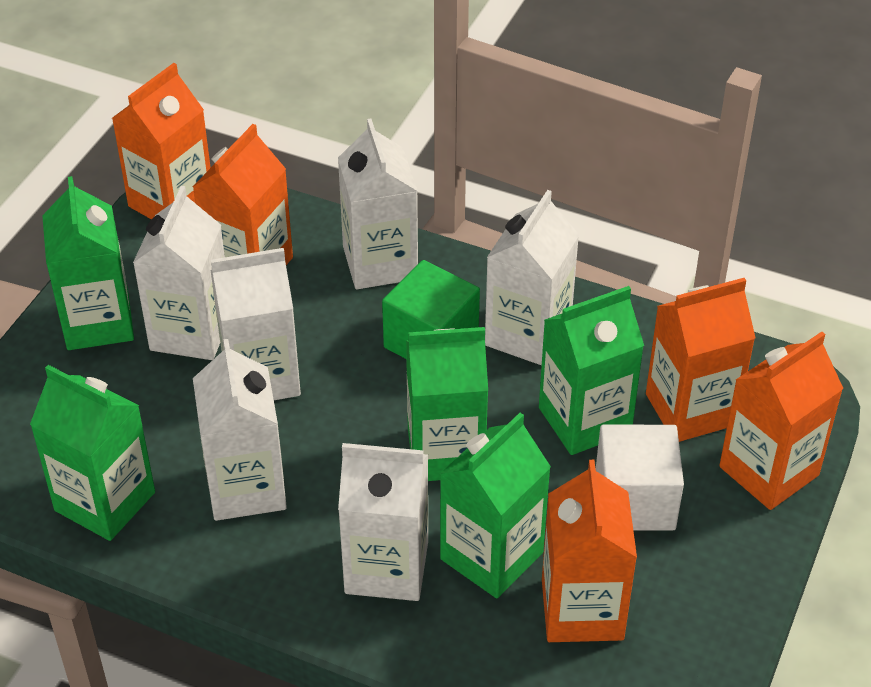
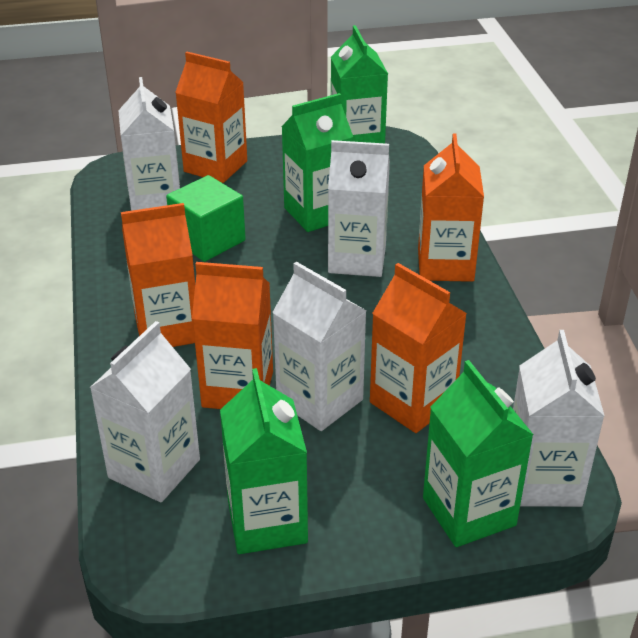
green carton: 5 -> 4
white carton: 6 -> 5
white cube: 1 -> 0

